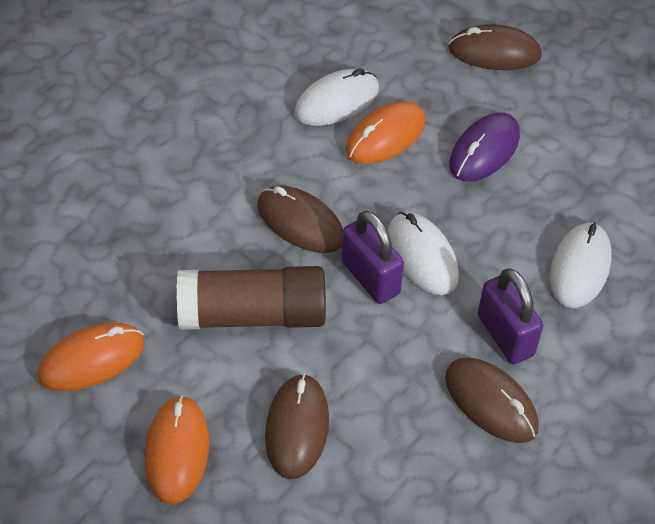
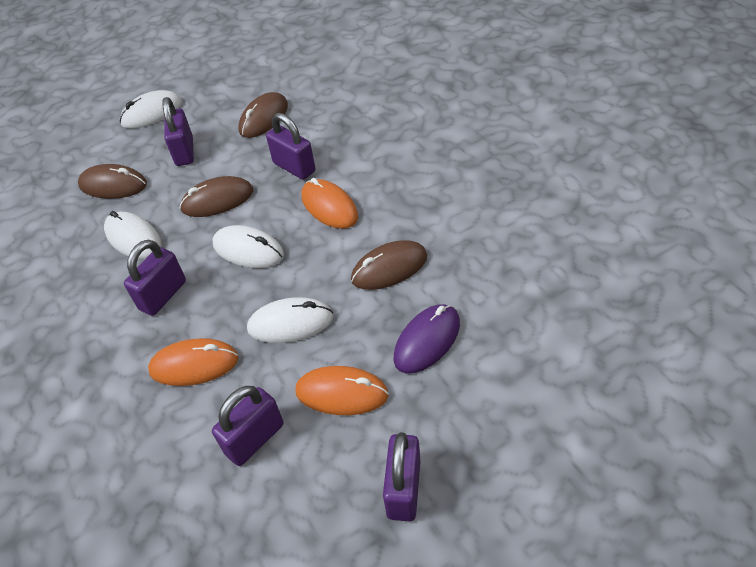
brown glue stick: 1 -> 0
purple padlock: 2 -> 5
white mouse: 3 -> 4

